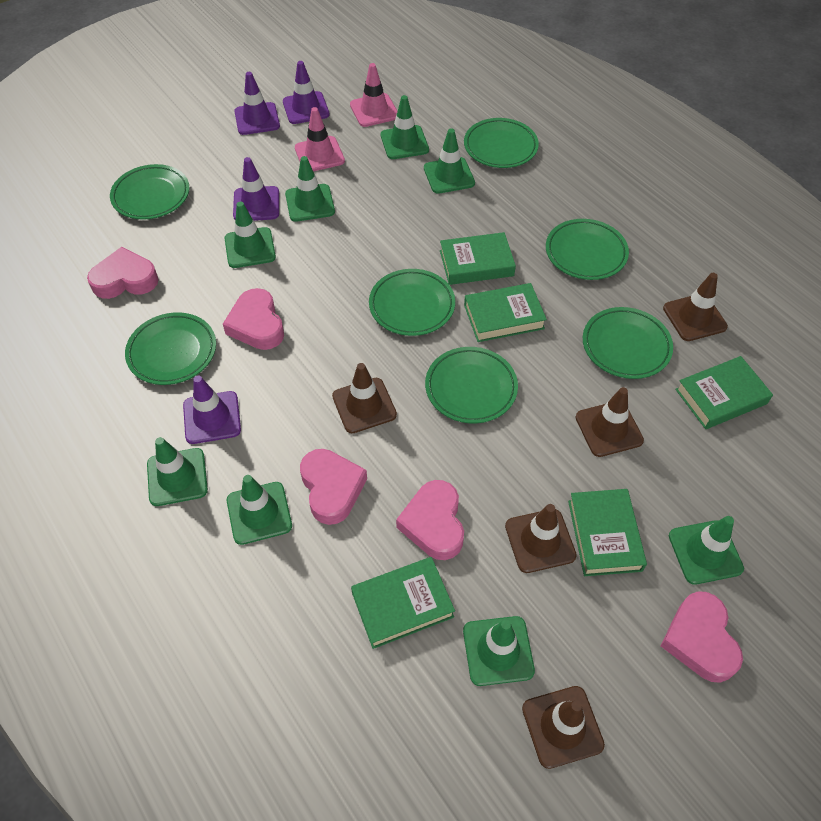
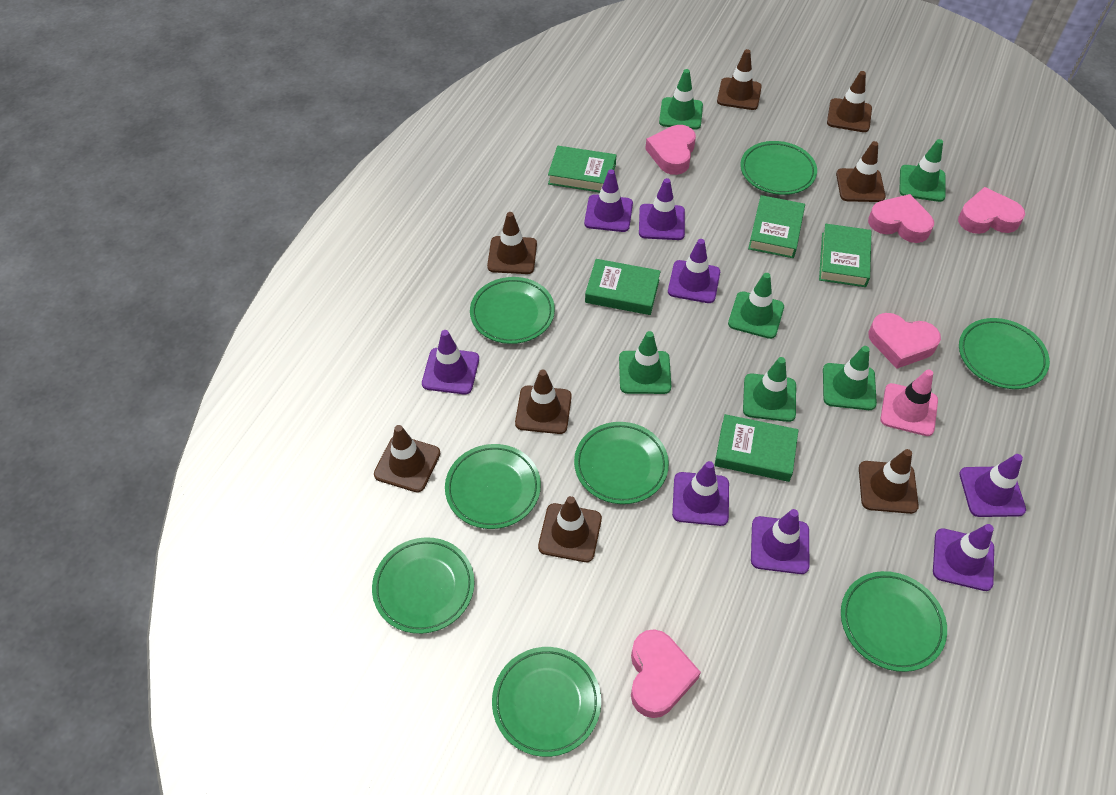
brown traffic cone: 5 -> 8
green plate: 7 -> 8
green traffic cone: 8 -> 6
pink traffic cone: 2 -> 1
purple traffic cone: 4 -> 8

